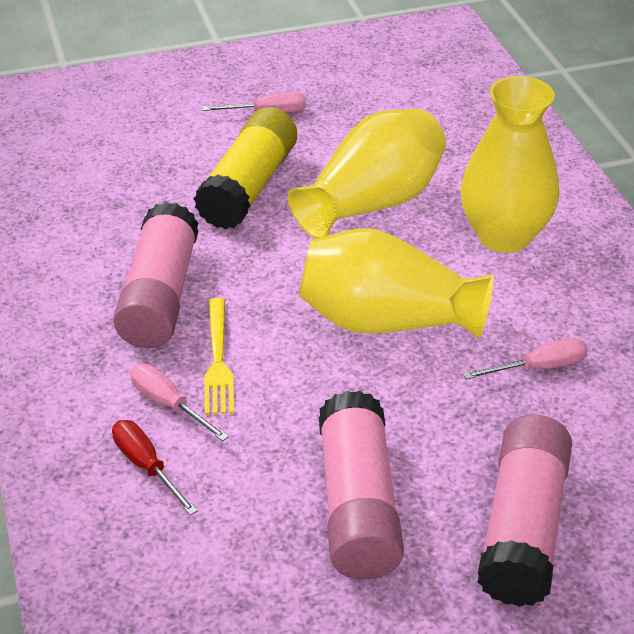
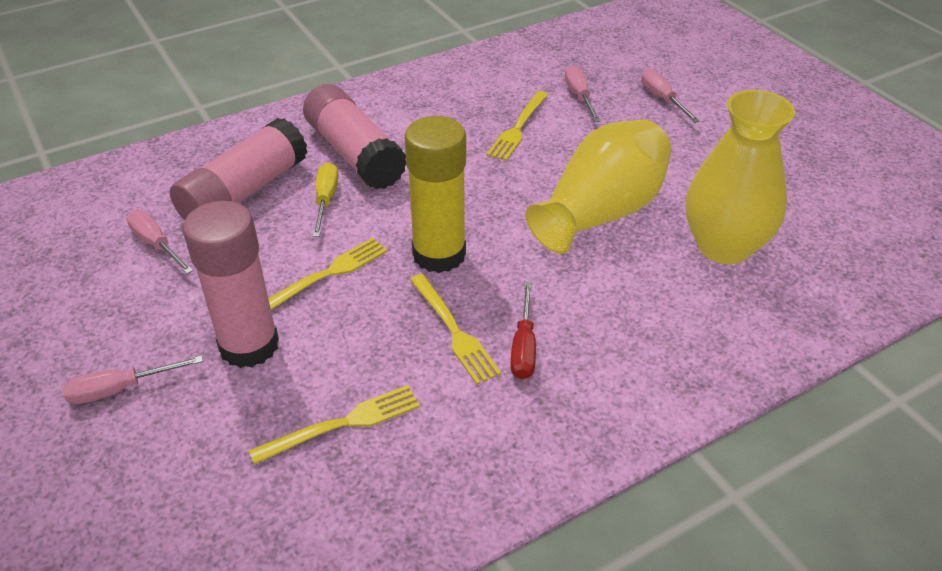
pink screwdriver: 3 -> 4
yellow fork: 1 -> 4
yellow screwdriver: 0 -> 1
yellow vase: 3 -> 2

